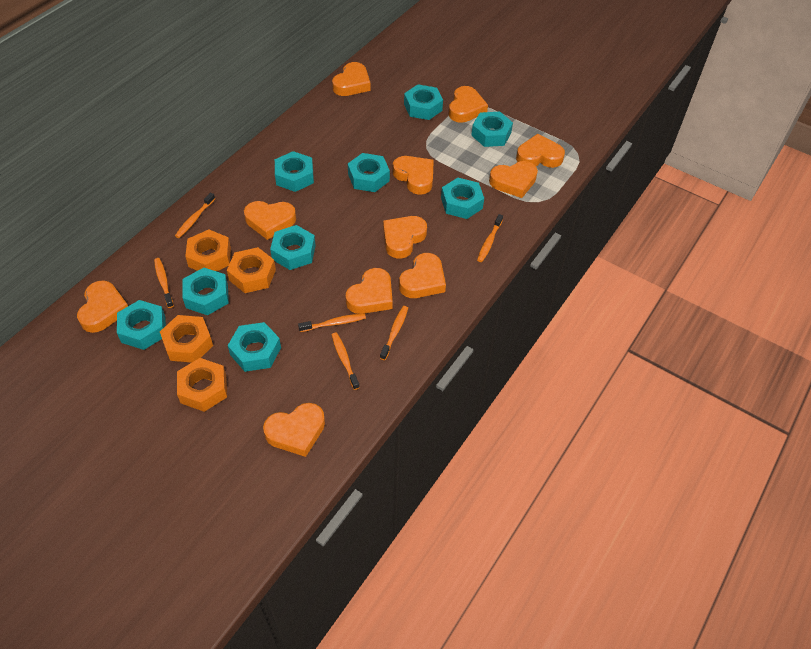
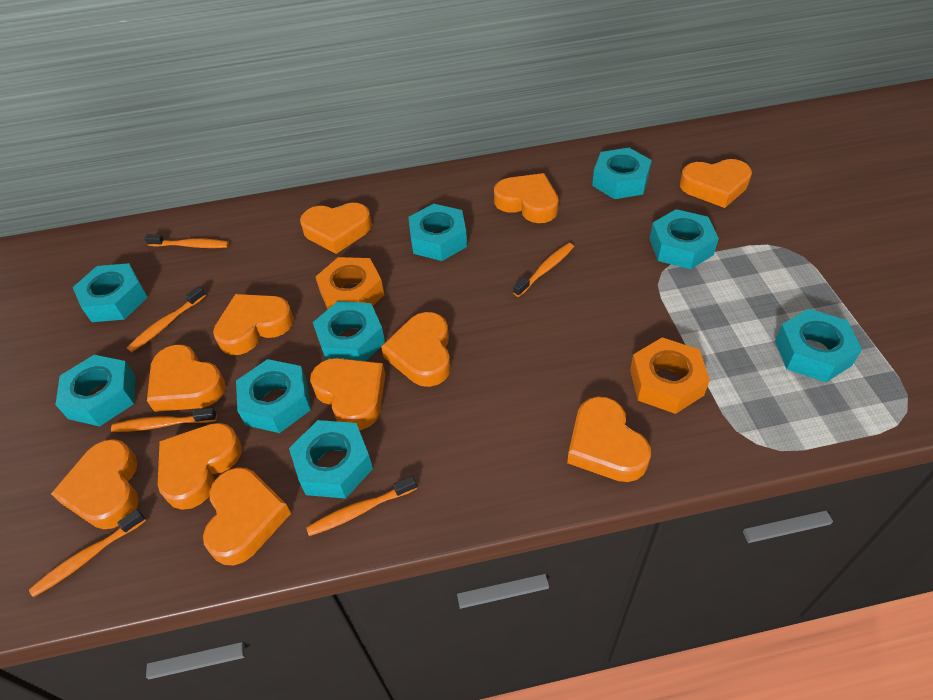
orange nut: 4 -> 2

